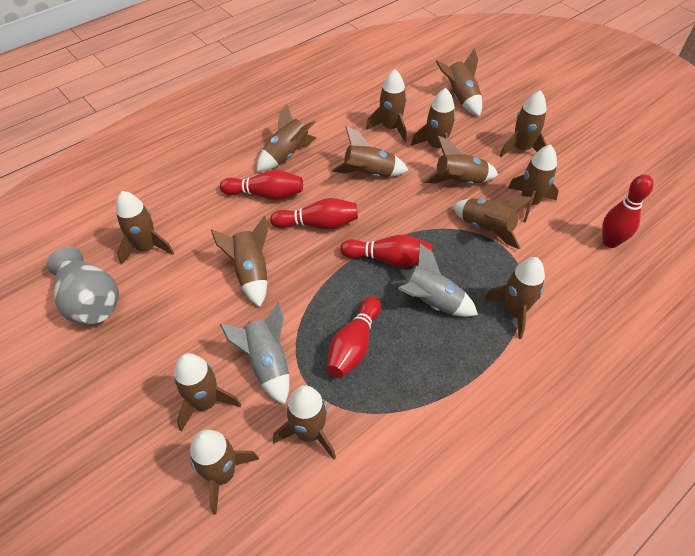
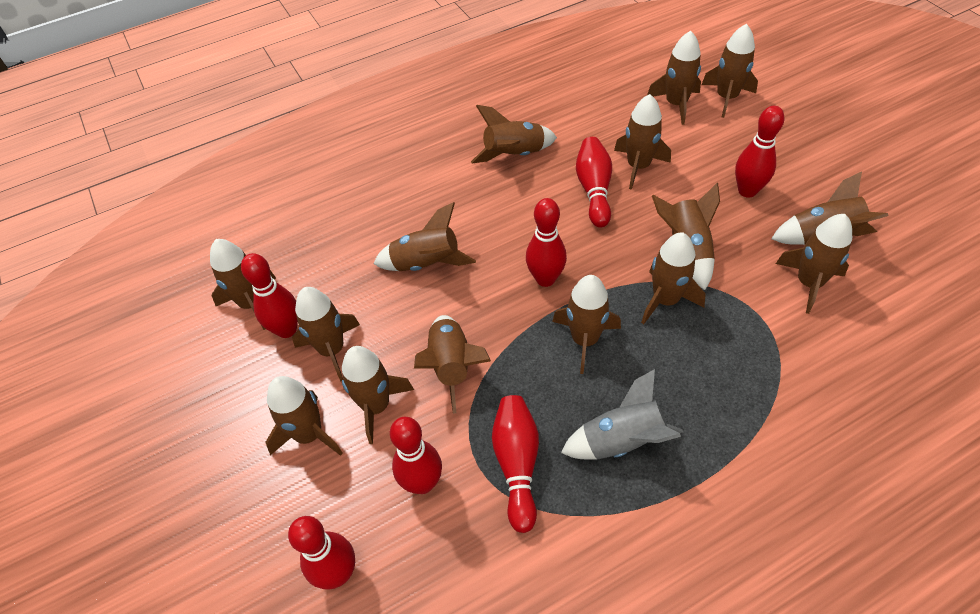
grey rocket: 2 -> 1
grey vase: 1 -> 0
red bowling pin: 5 -> 7

